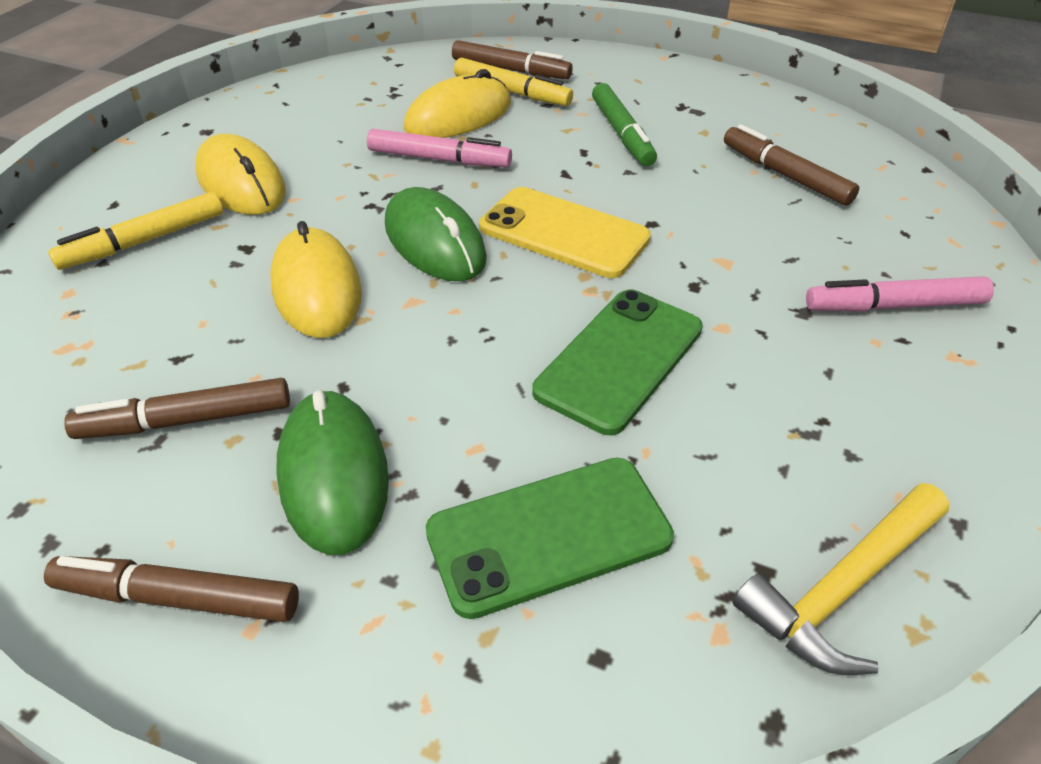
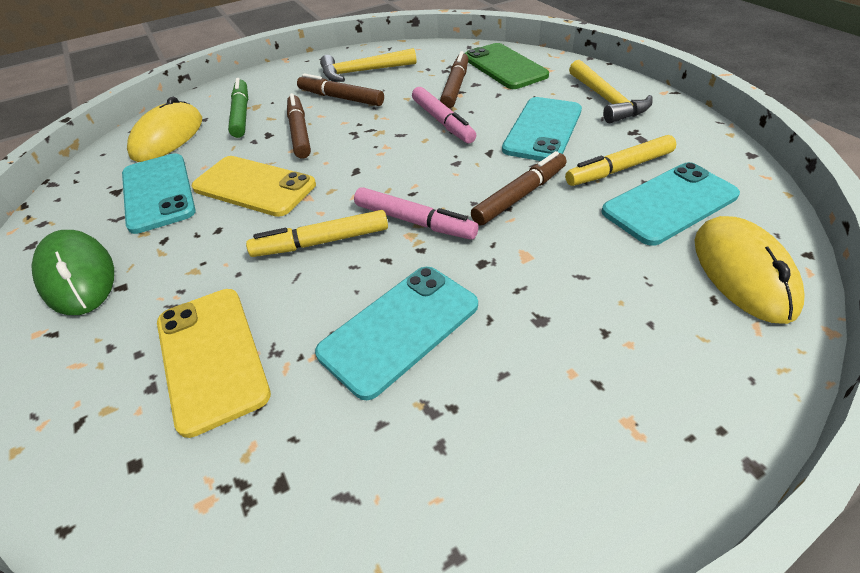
green mouse: 2 -> 1
green phone: 2 -> 1
turquoise phone: 0 -> 4
yellow hammer: 1 -> 2
yellow mouse: 3 -> 2
yellow phone: 1 -> 2

